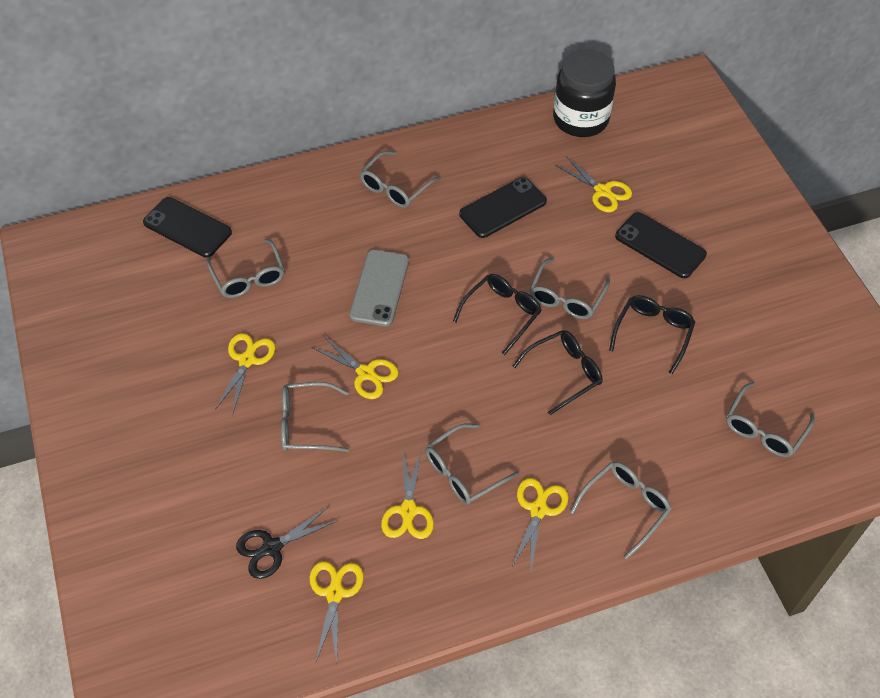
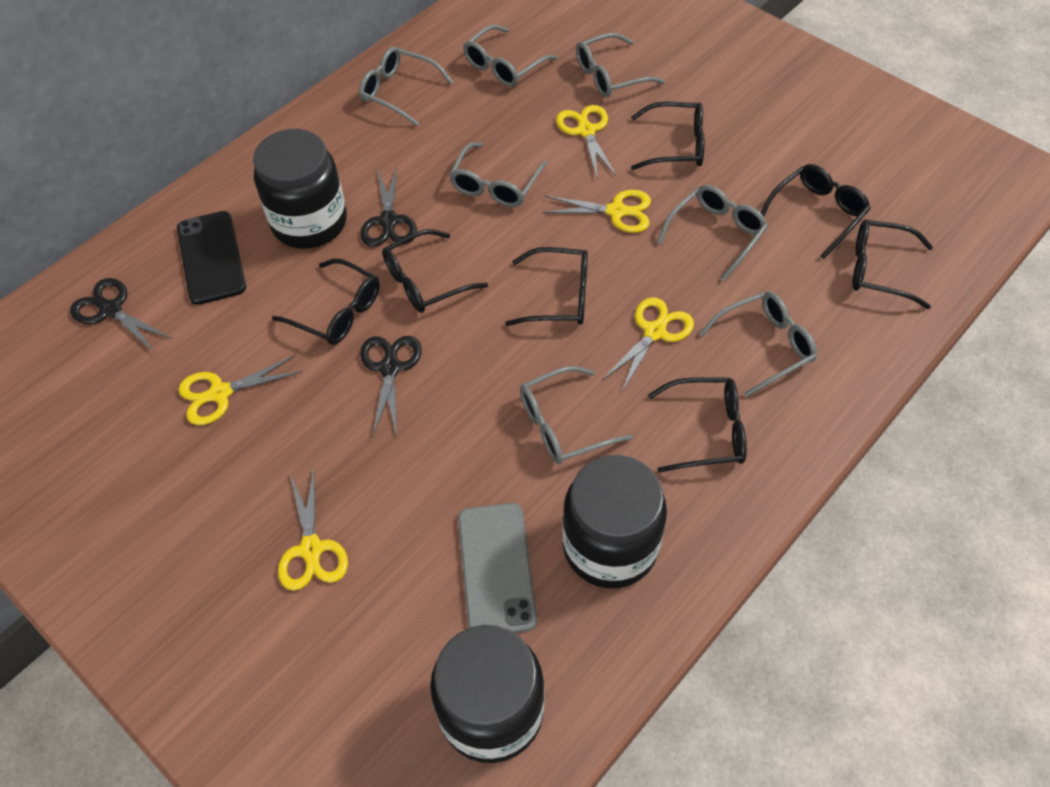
black glasses: 3 -> 7
black jar: 1 -> 3
black phone: 3 -> 1
black scissors: 1 -> 3
yellow scissors: 6 -> 5

